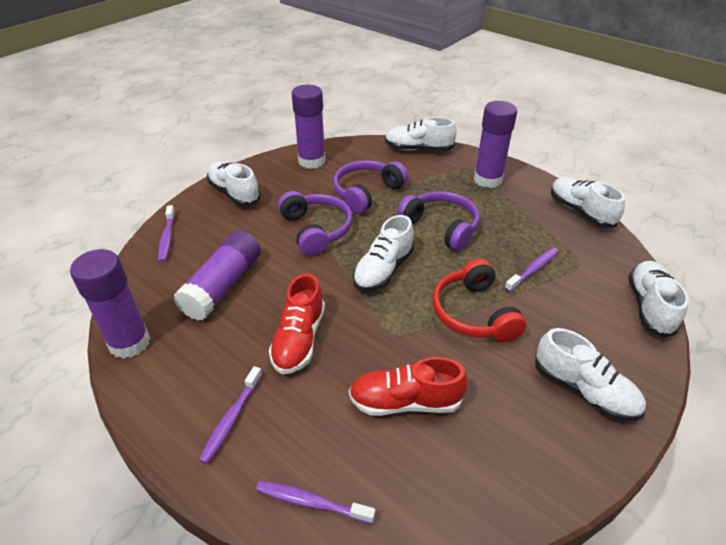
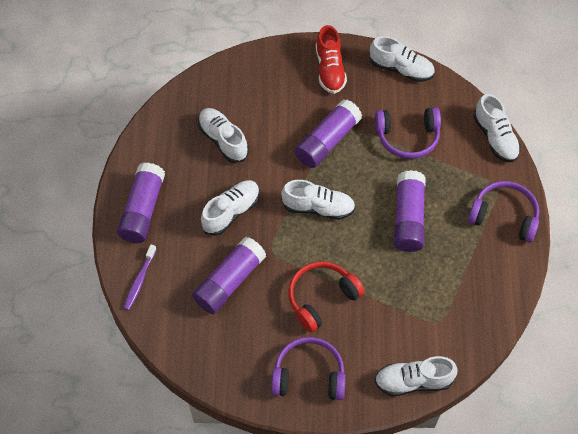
purple toothbrush: 4 -> 1
red shoe: 2 -> 1

